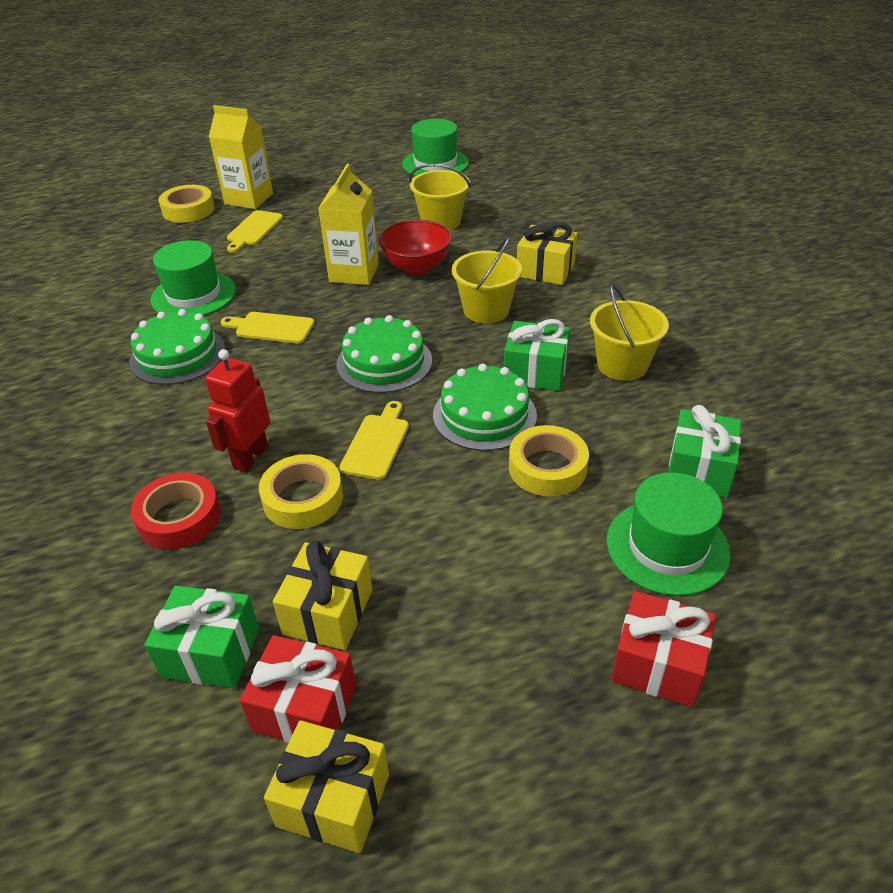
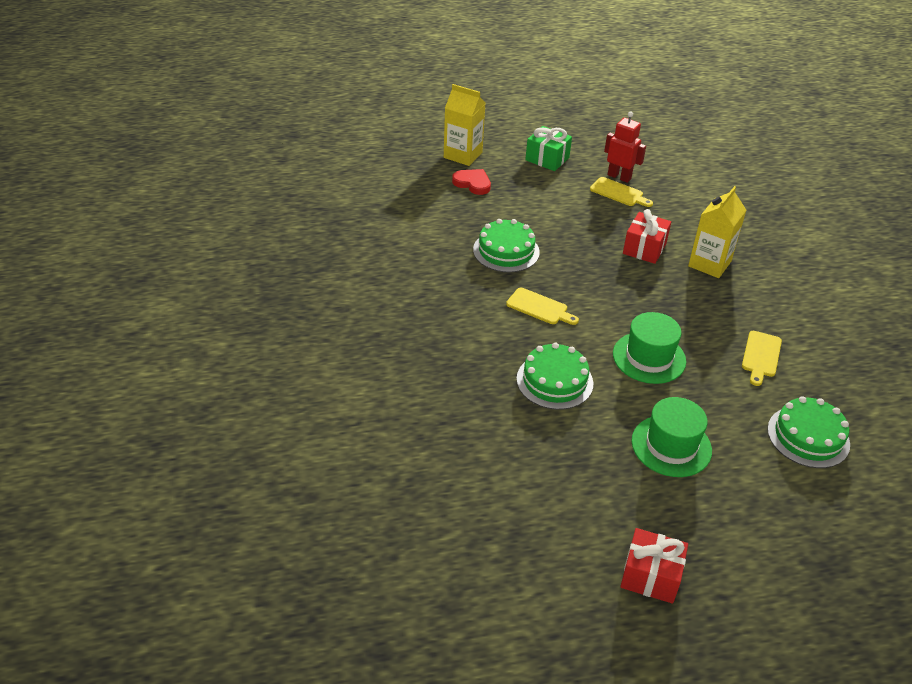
green gift: 3 -> 1
green hat: 3 -> 2
red bowl: 1 -> 0
red heart: 0 -> 1
red tape: 1 -> 0
yellow bucket: 3 -> 0
yellow gift: 3 -> 0
yellow tape: 3 -> 0

